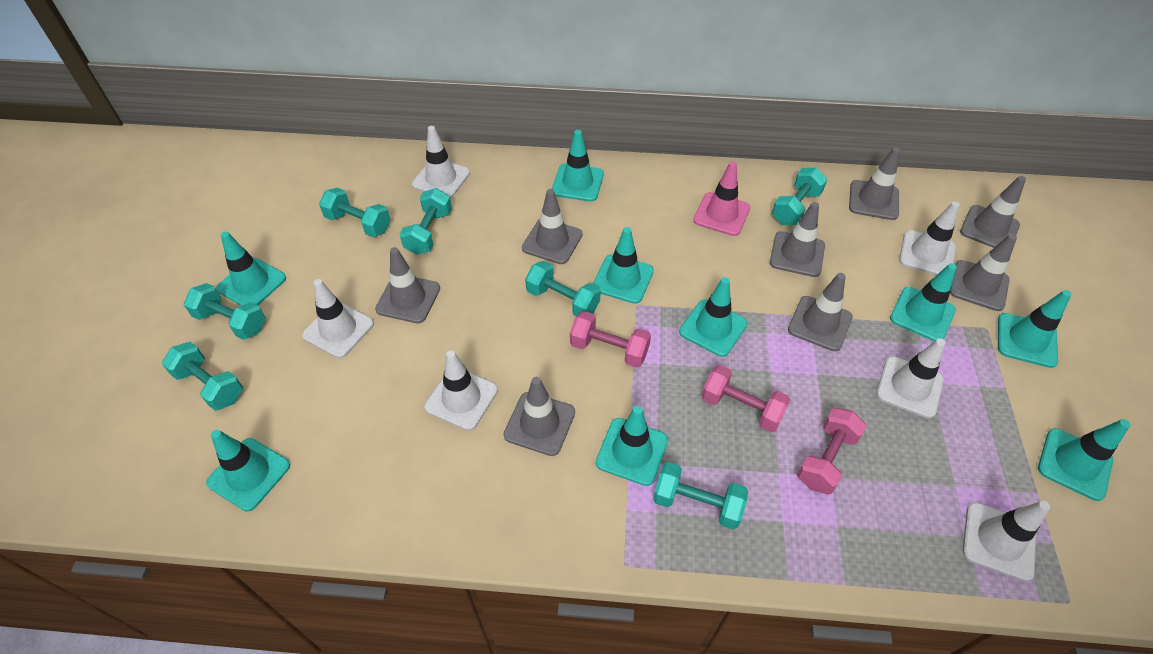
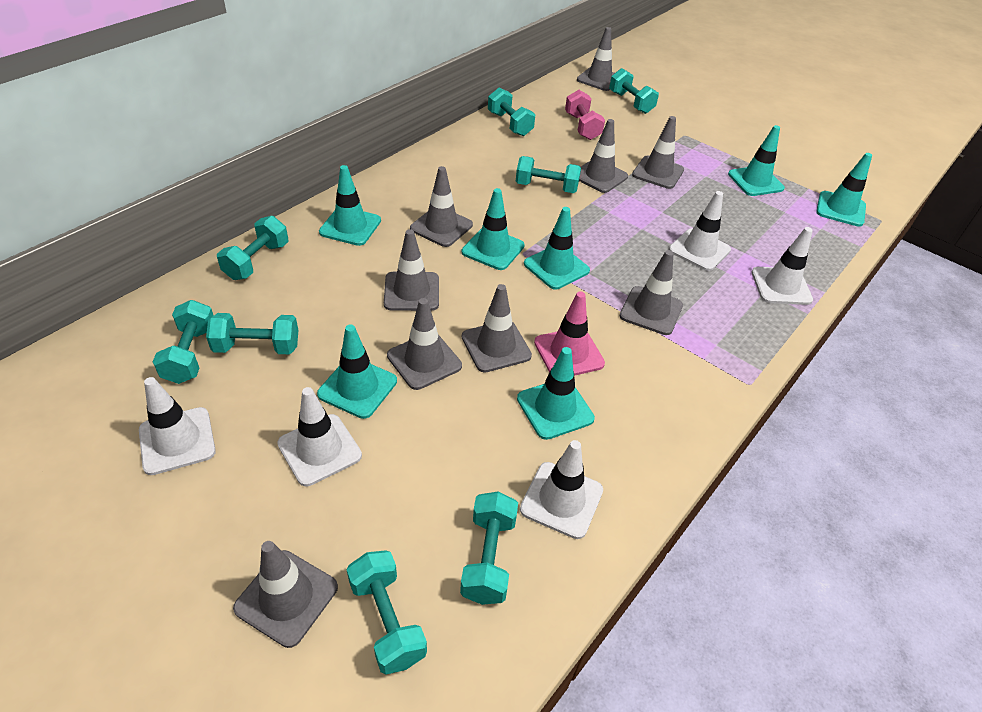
grey traffic cone: 8 -> 9
pink dumbbell: 3 -> 1
turquoise dumbbell: 7 -> 8
turquoise traffic cone: 9 -> 7
white traffic cone: 6 -> 5

